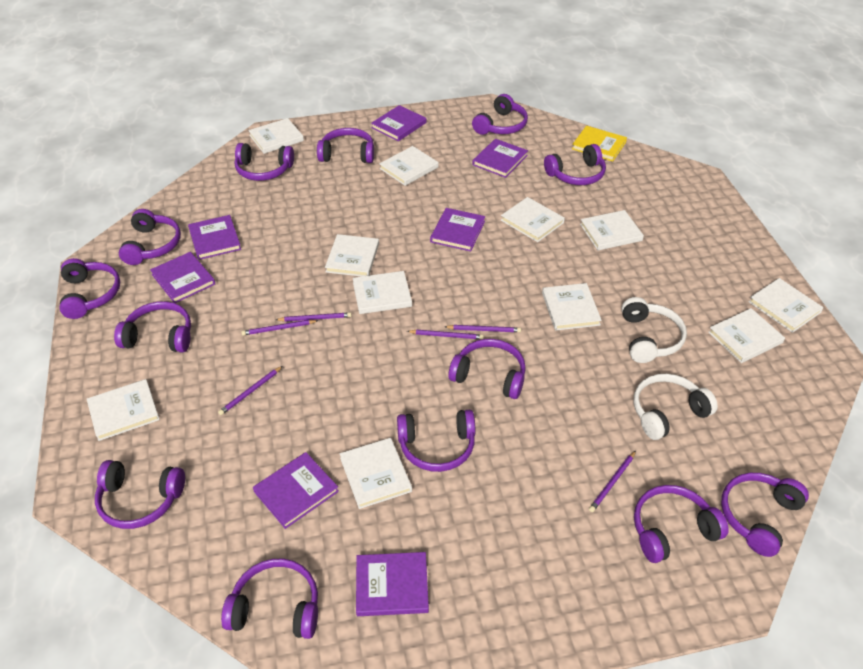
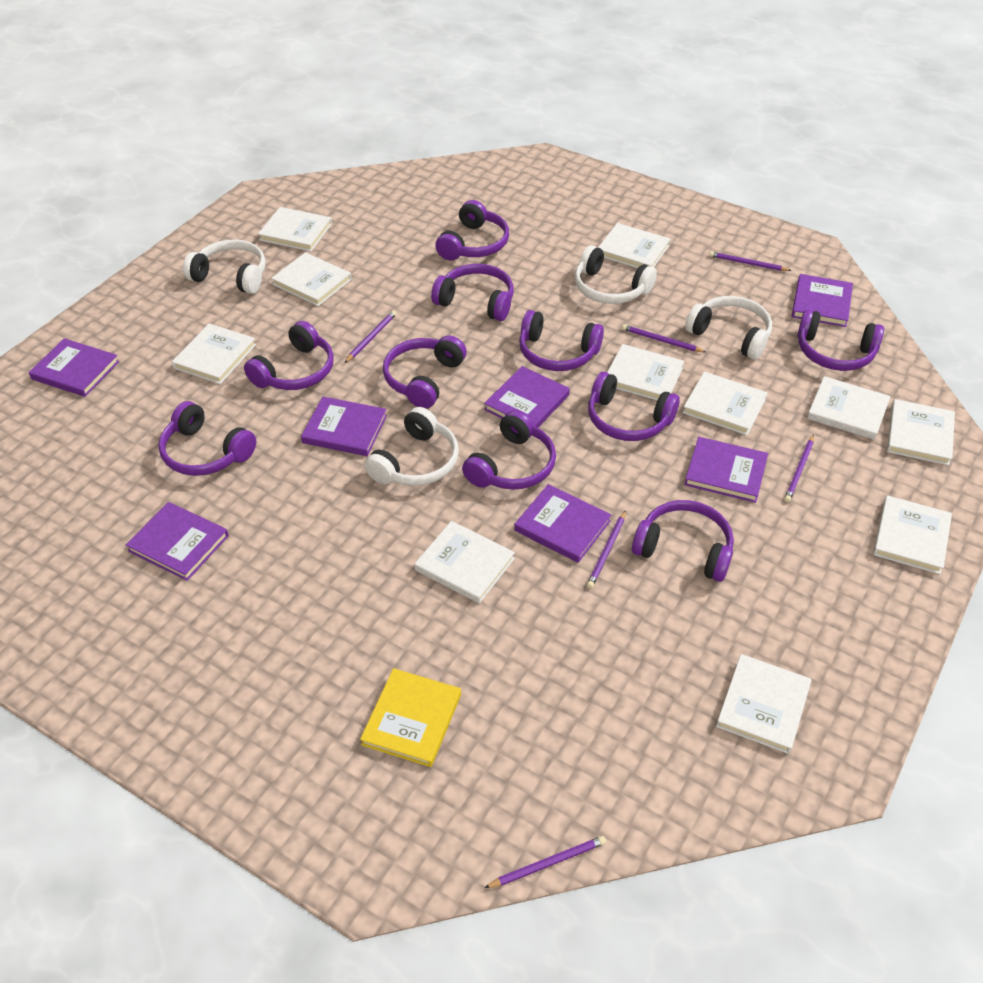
purple headphones: 13 -> 10
white headphones: 2 -> 4

